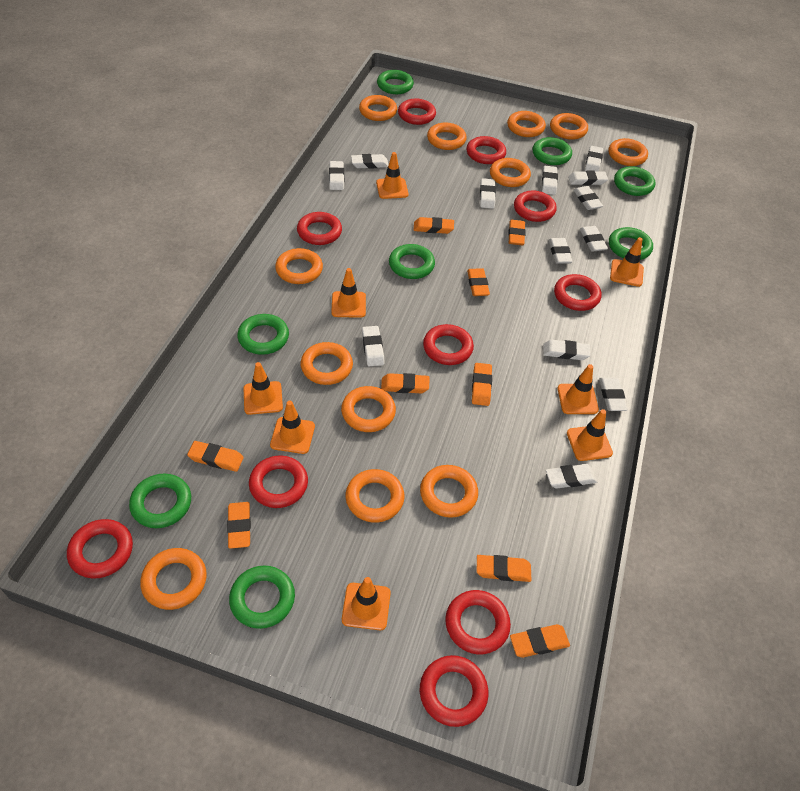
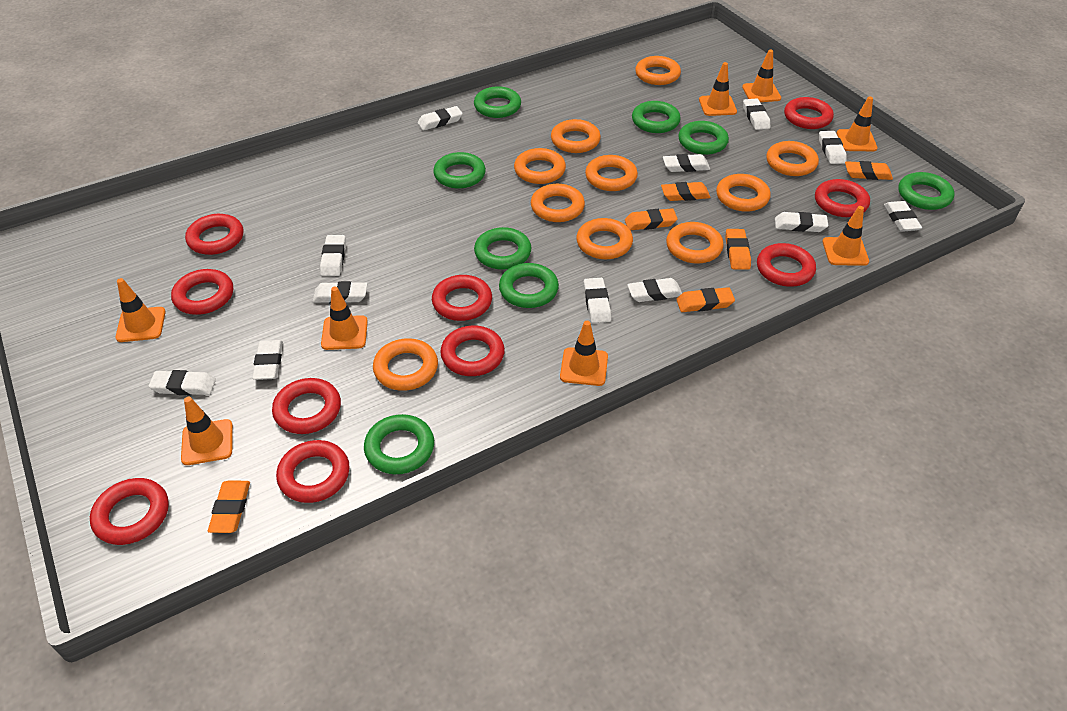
orange eraser: 9 -> 6
orange ring: 12 -> 10
white eraser: 13 -> 12

